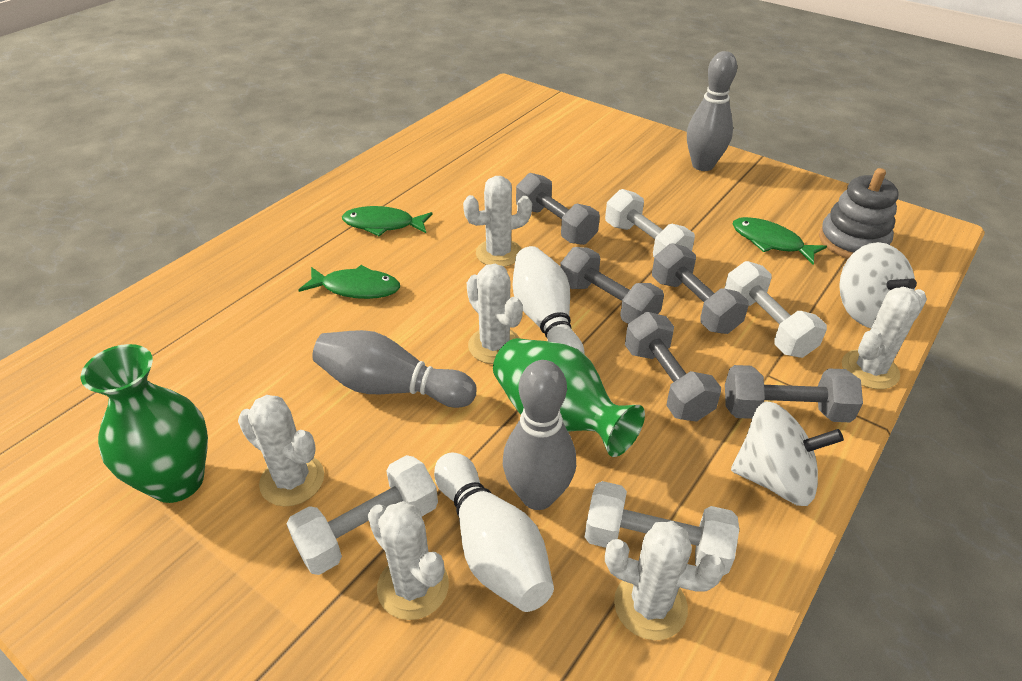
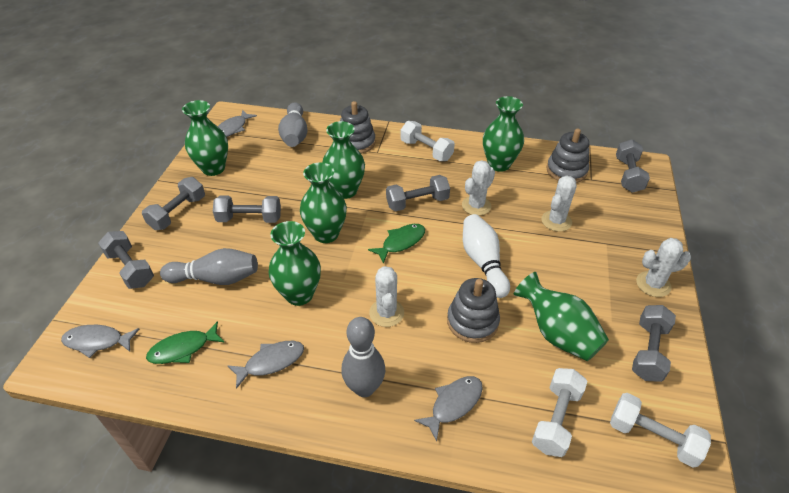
green fish: 3 -> 2
green vase: 2 -> 6
grey dumbbell: 5 -> 6
grey fish: 0 -> 4
grey stacking toy: 1 -> 3
white bowling pin: 2 -> 1
white cactus: 6 -> 4
white dumbbell: 4 -> 3
white spinning top: 2 -> 0

